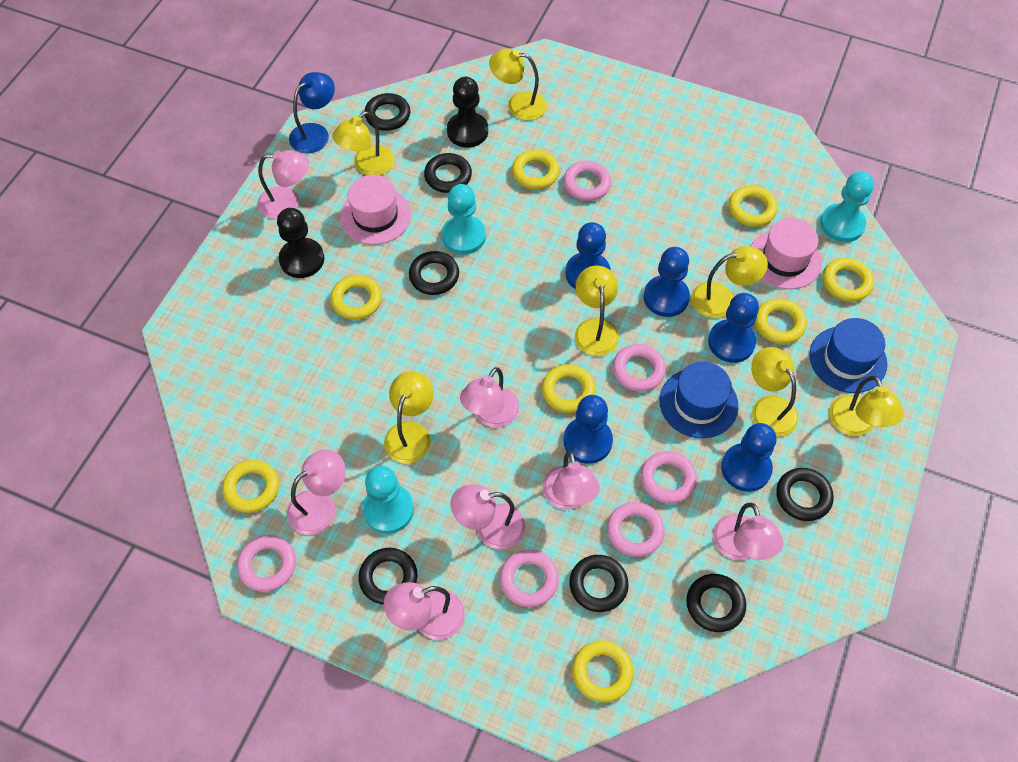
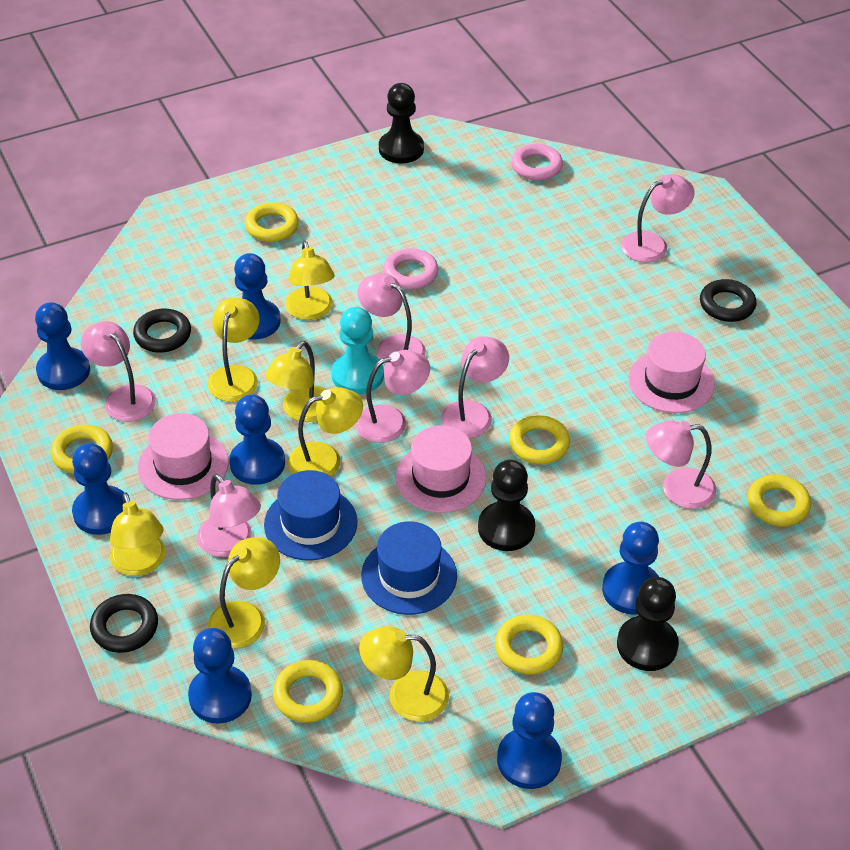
black pawn: 2 -> 3
black ring: 7 -> 3
blue lamp: 1 -> 0
blue pawn: 5 -> 7
pink hat: 2 -> 3
pink ring: 6 -> 2
turquoise pawn: 3 -> 1
yellow ring: 8 -> 6

